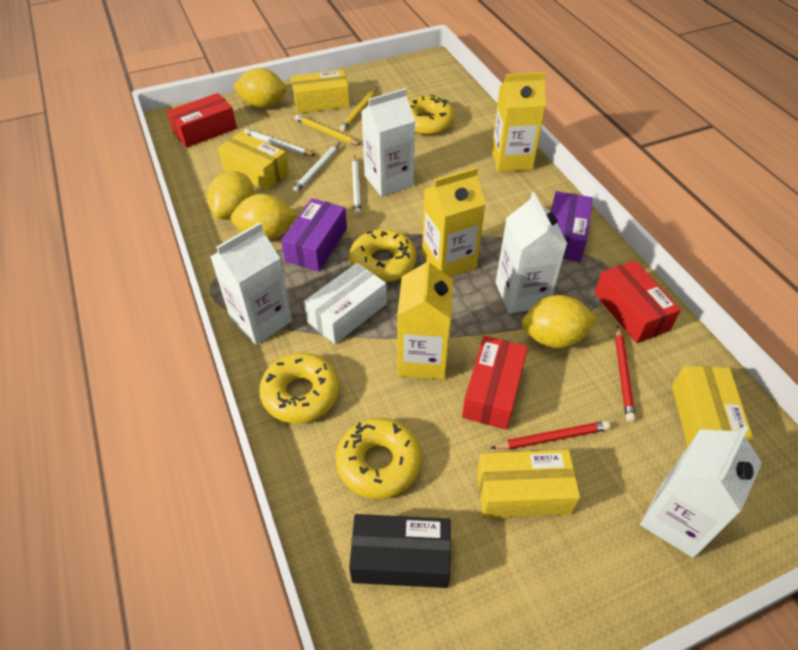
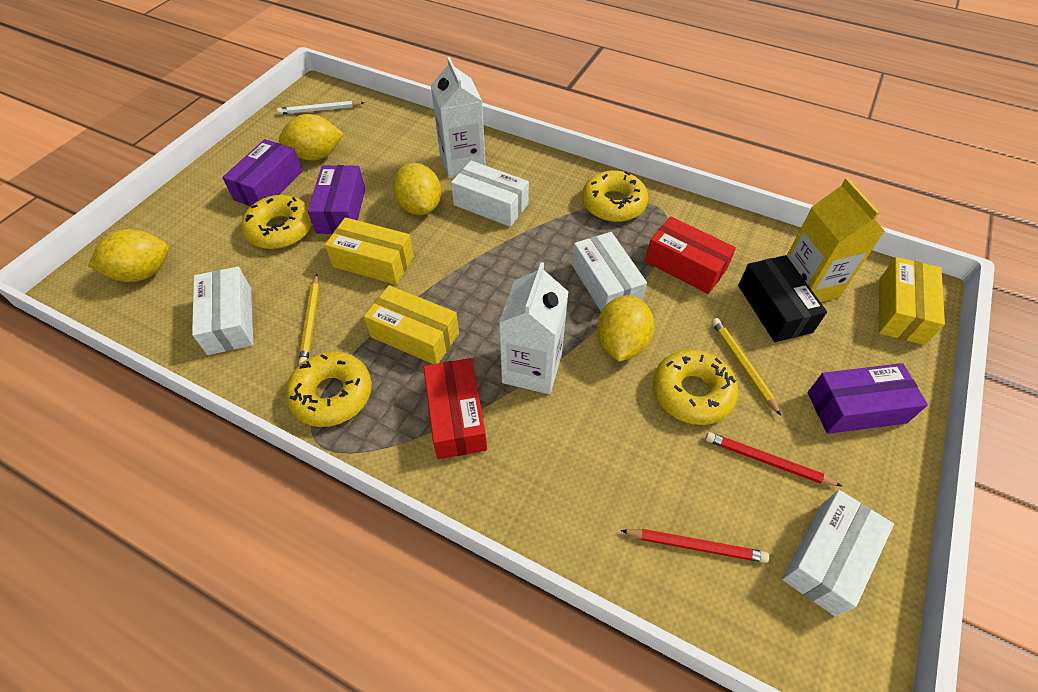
purple box: 2 -> 3
red box: 3 -> 2
white box: 1 -> 4
white carton: 4 -> 2
white pencil: 3 -> 1
yellow box: 4 -> 3
yellow carton: 3 -> 1

